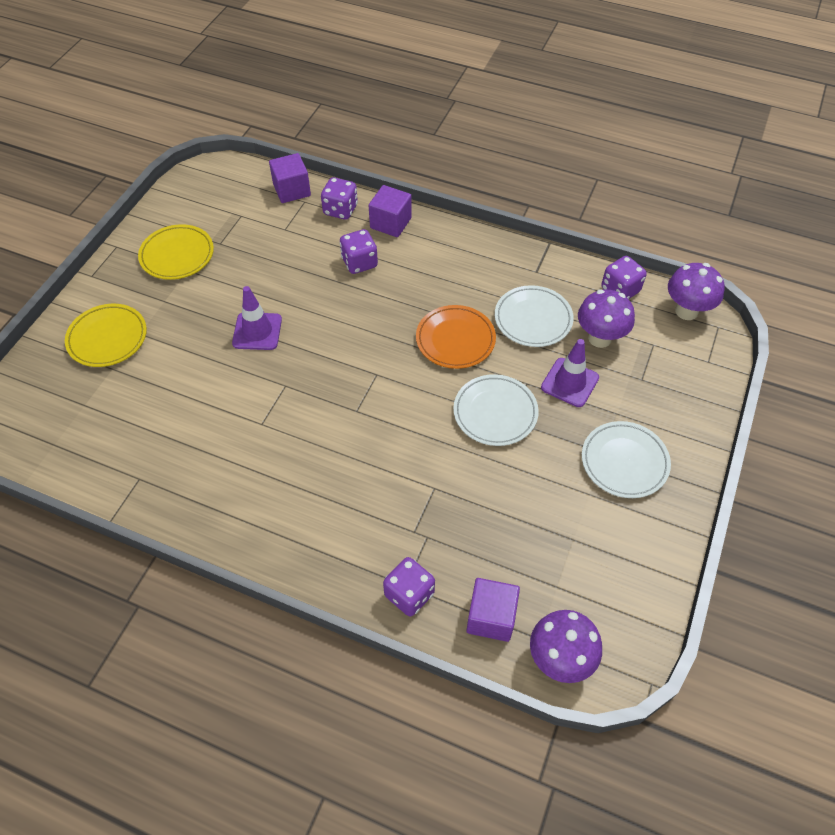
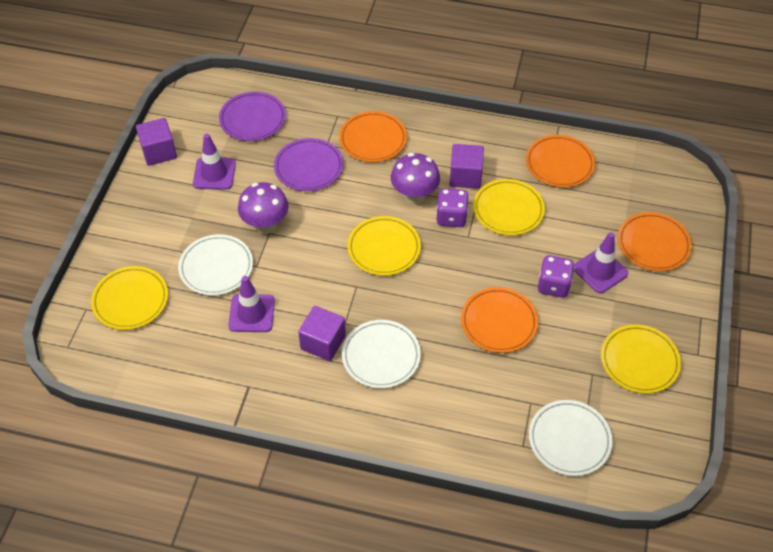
orange plate: 1 -> 4
purple dice: 4 -> 2
purple mushroom: 3 -> 2
purple plate: 0 -> 2
purple traffic cone: 2 -> 3
yellow plate: 2 -> 4

